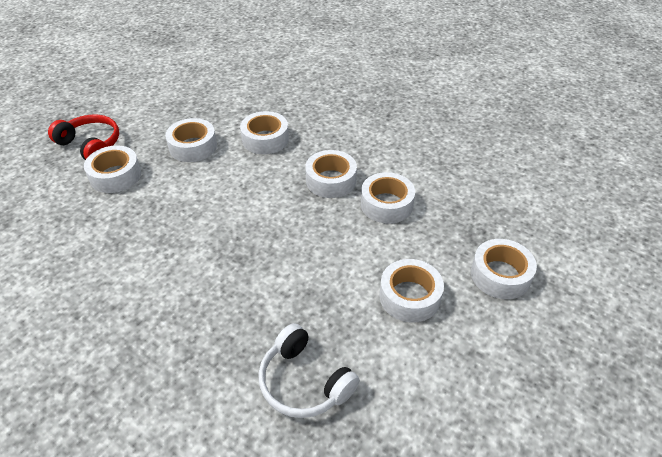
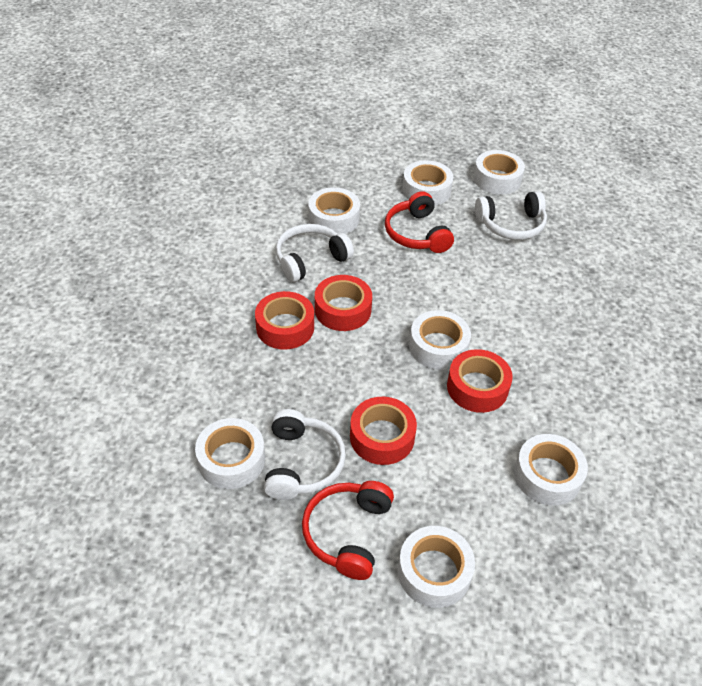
red headphones: 1 -> 2
red tape: 0 -> 4
white headphones: 1 -> 3

